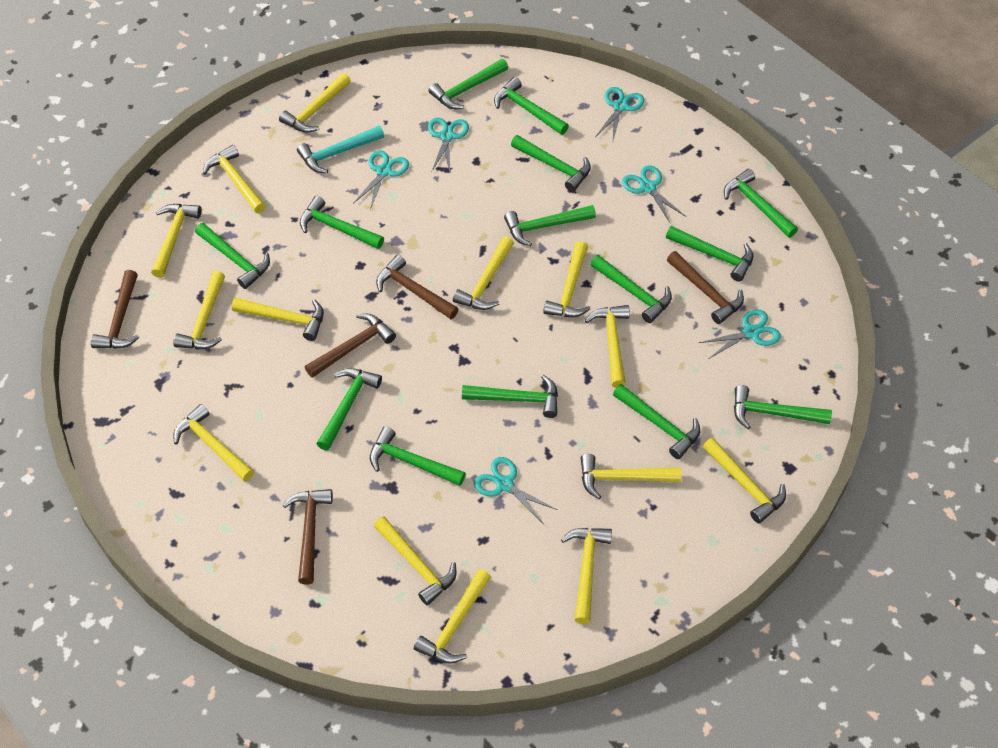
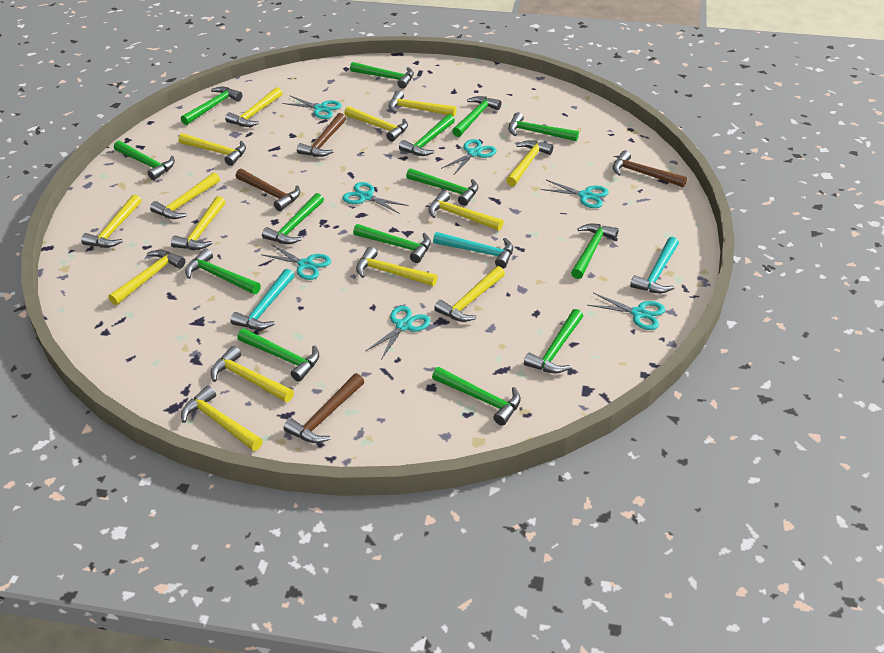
brown hammer: 5 -> 4
turquoise hammer: 1 -> 3
turquoise scissors: 6 -> 7

